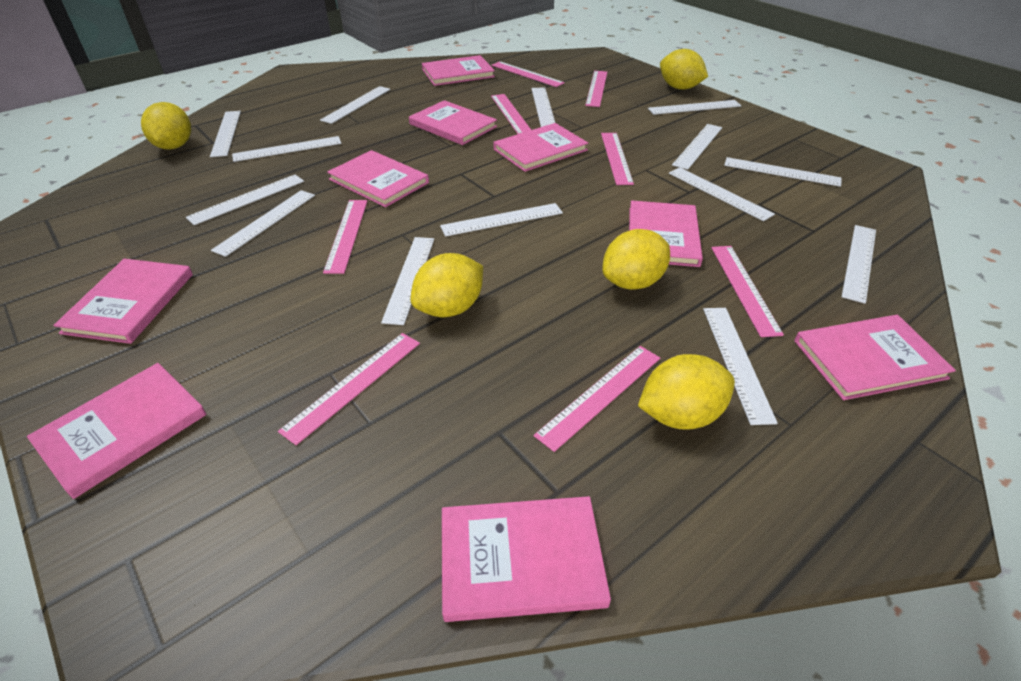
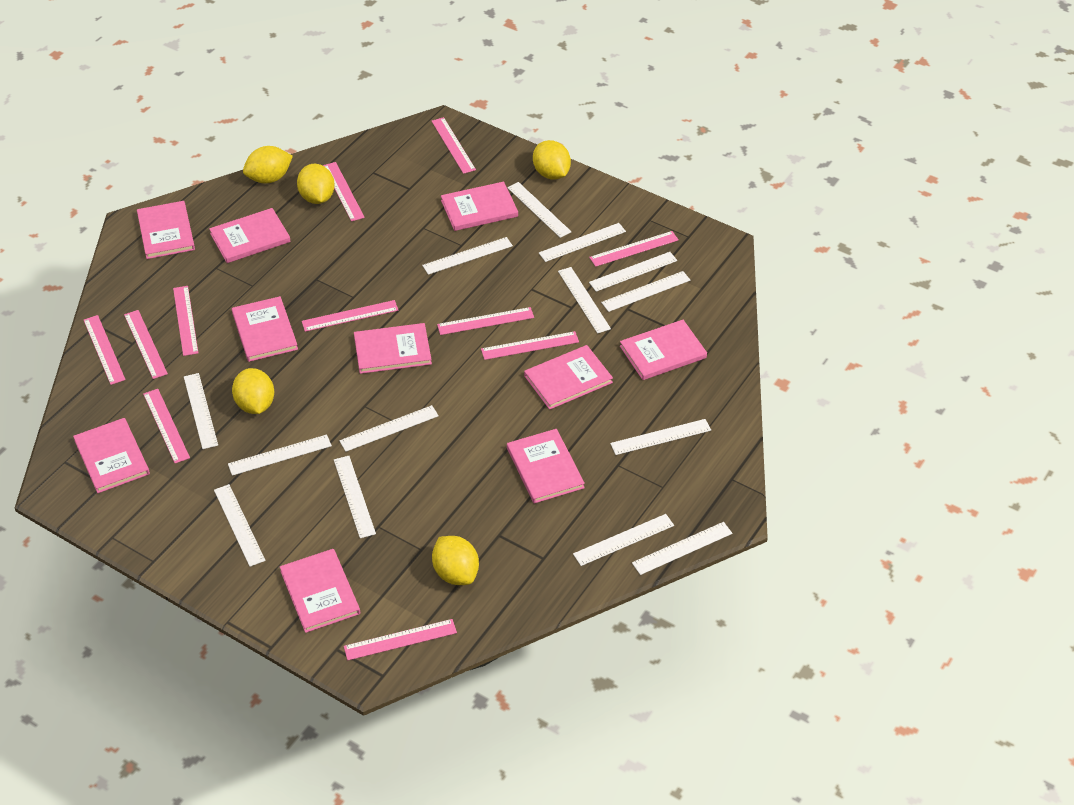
pink book: 9 -> 10
pink ruler: 8 -> 11

